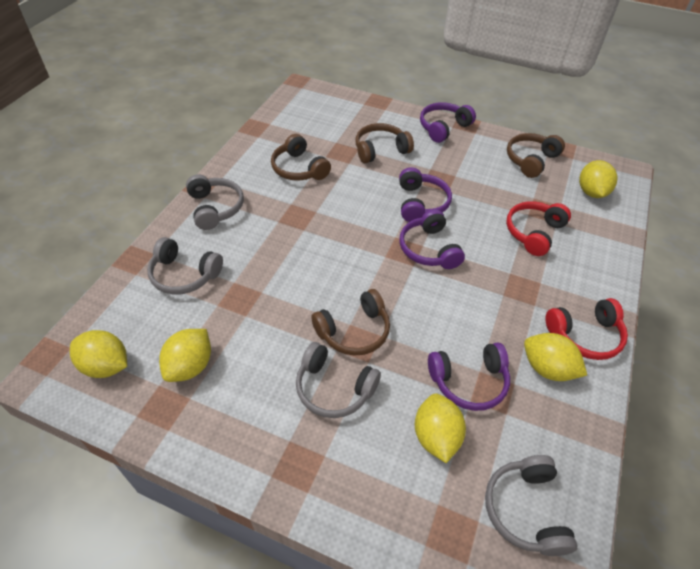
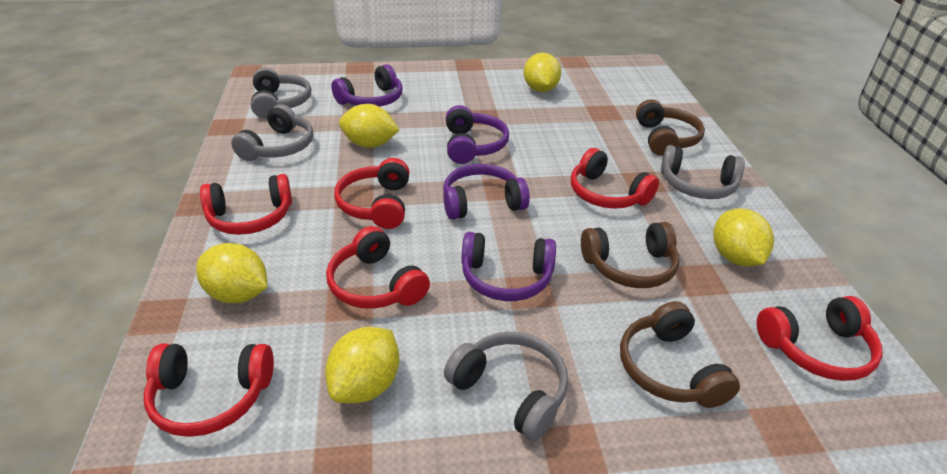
brown headphones: 4 -> 3
red headphones: 2 -> 6

